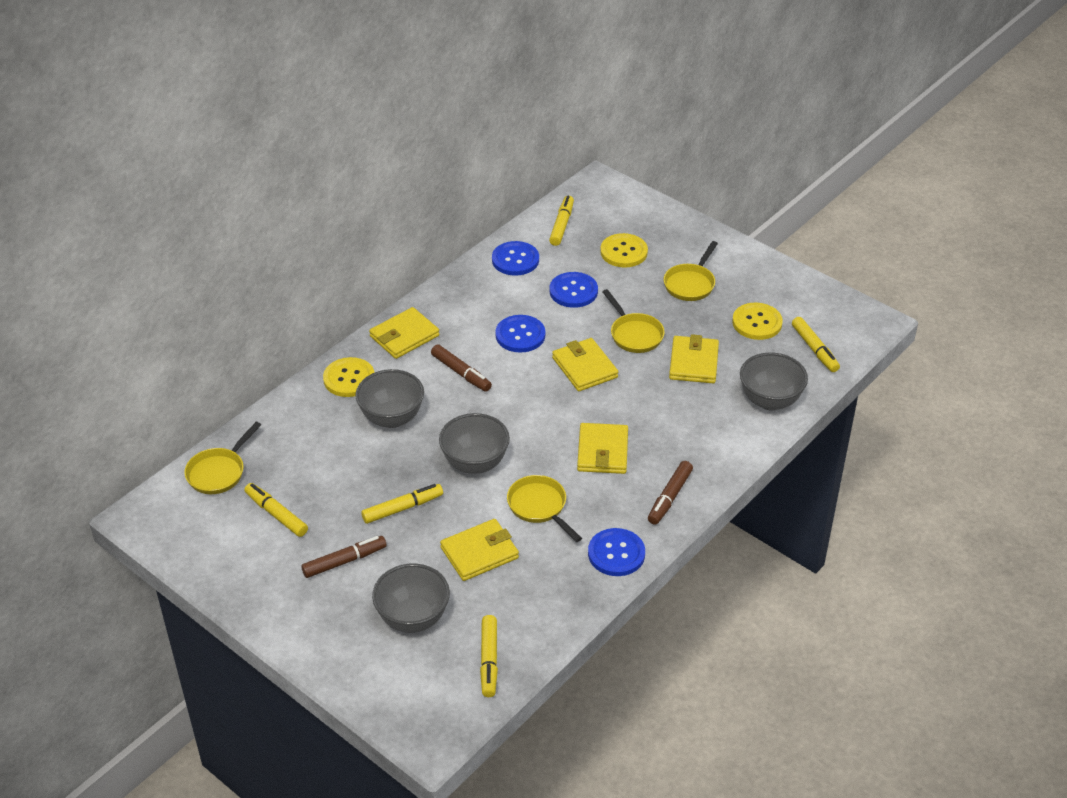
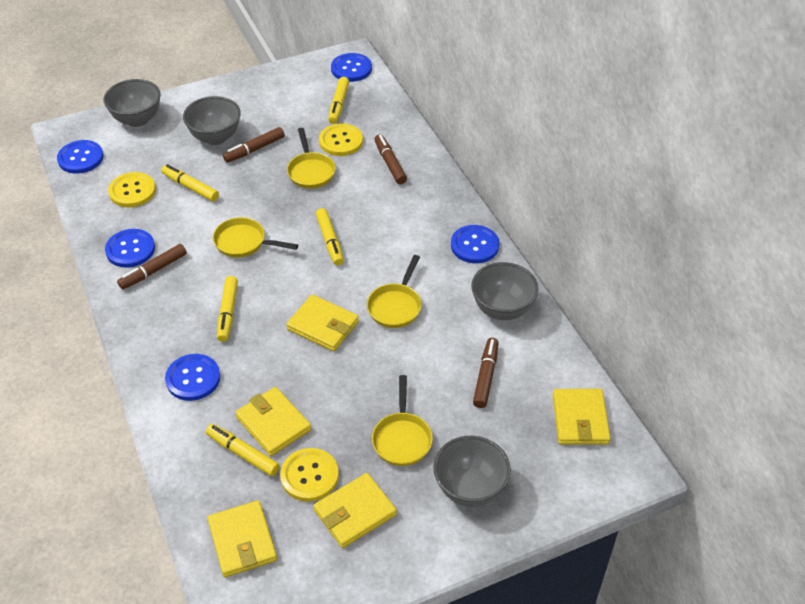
blue button: 4 -> 5
brown marker: 3 -> 4

